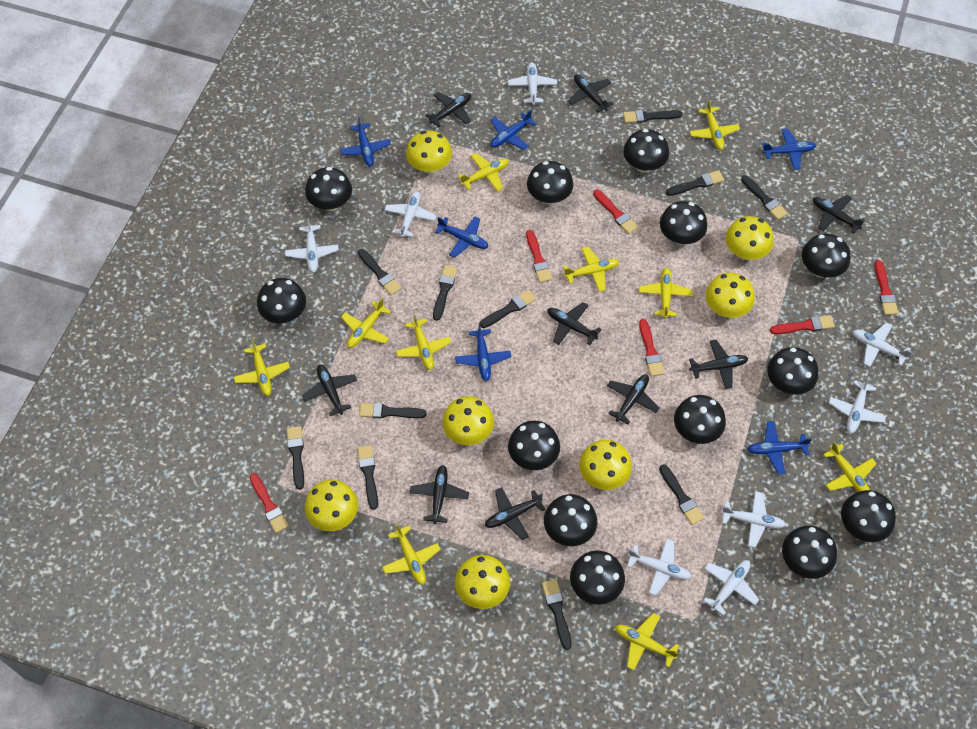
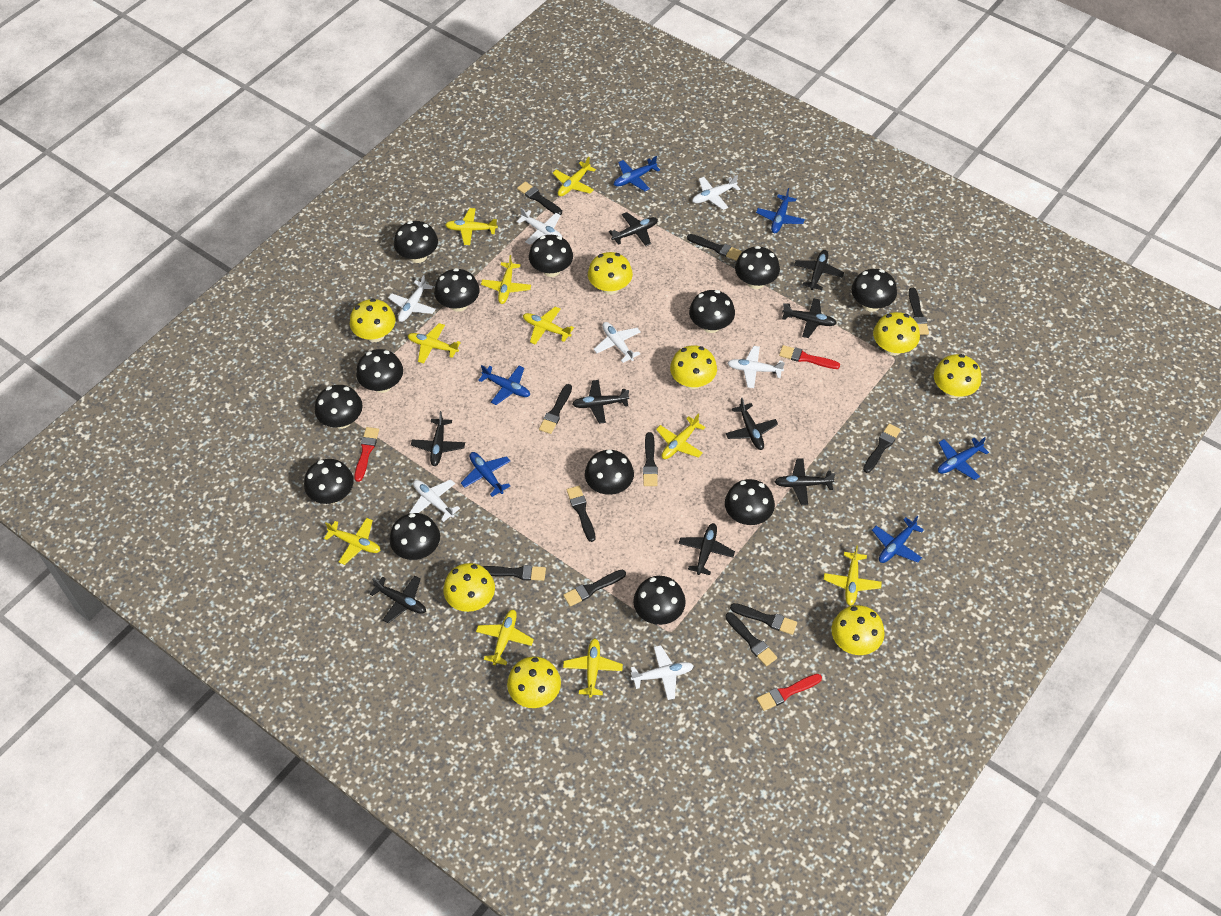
red brush: 6 -> 3
white plane: 8 -> 7
yellow mushroom: 7 -> 8

